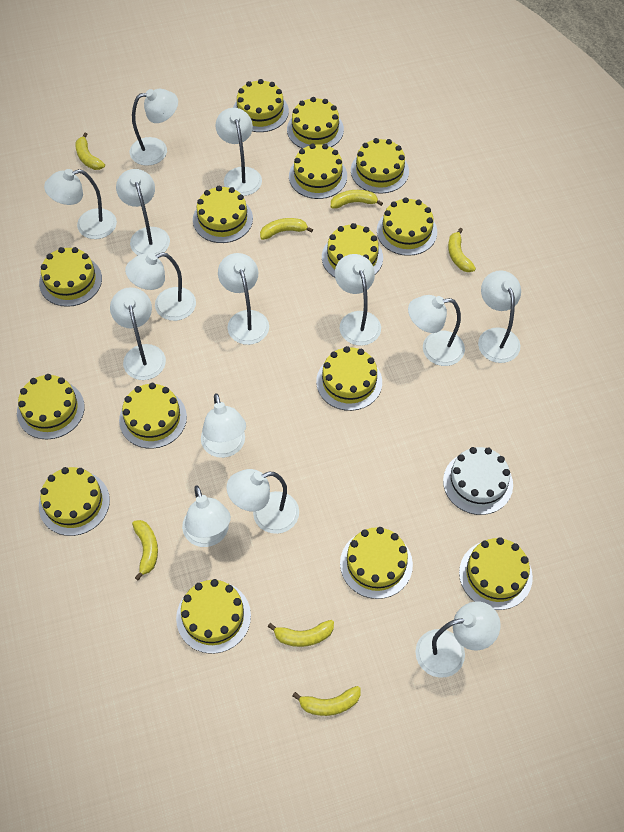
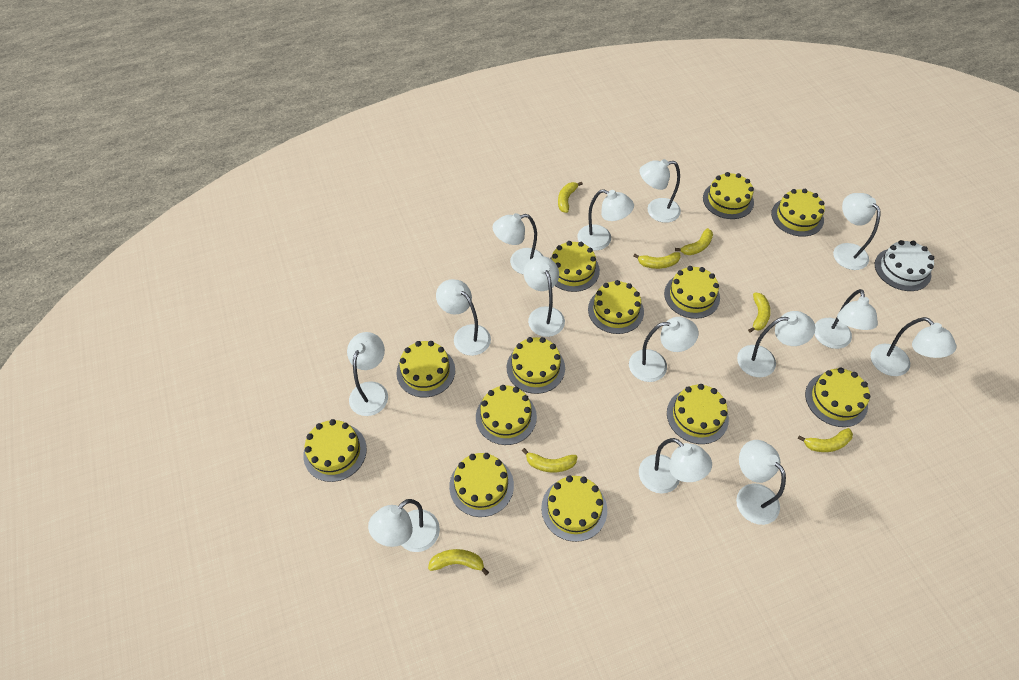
yellow cake: 15 -> 13

